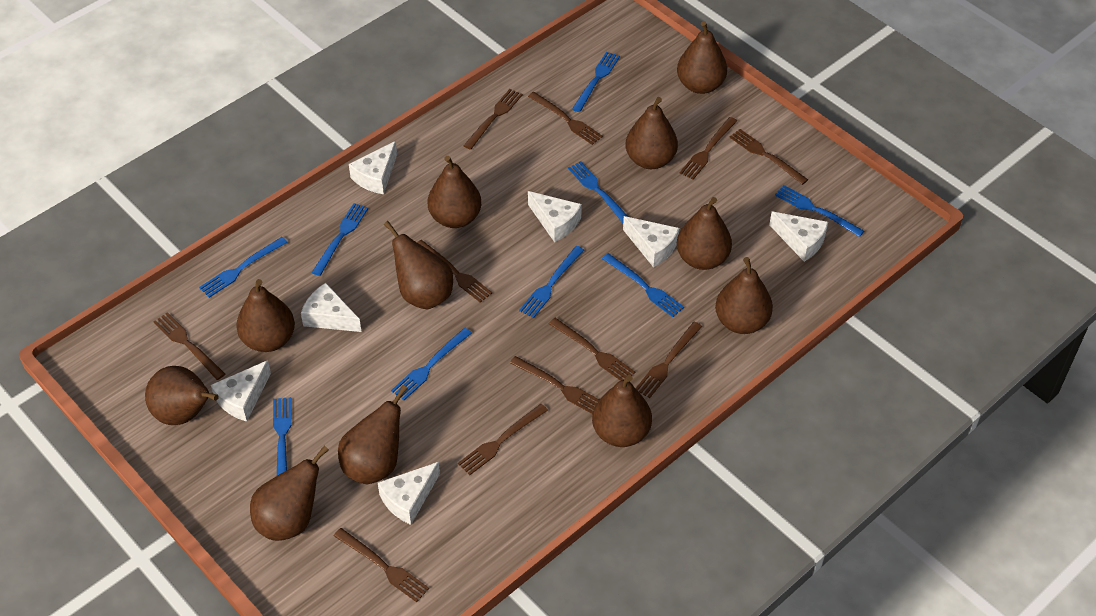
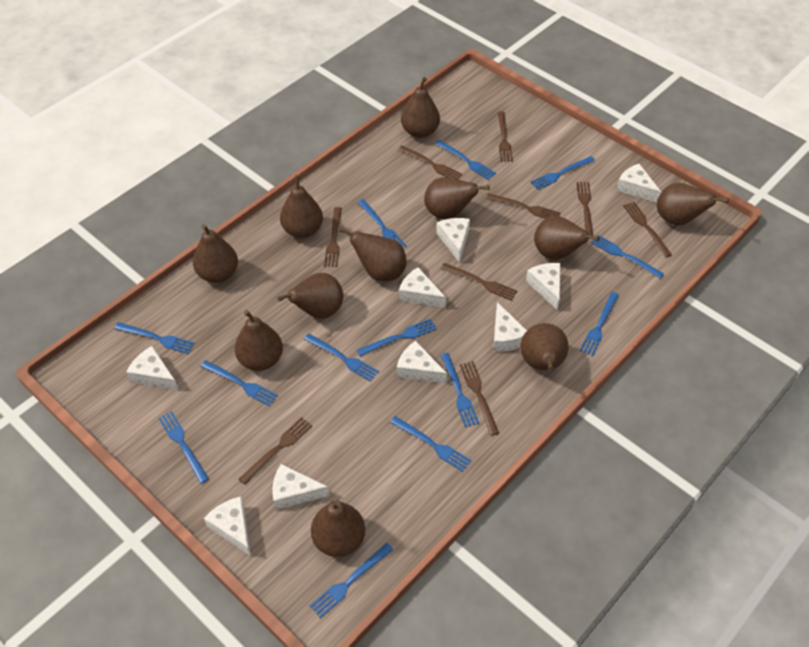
blue fork: 9 -> 13
brown fork: 11 -> 9
white cheese: 7 -> 9

